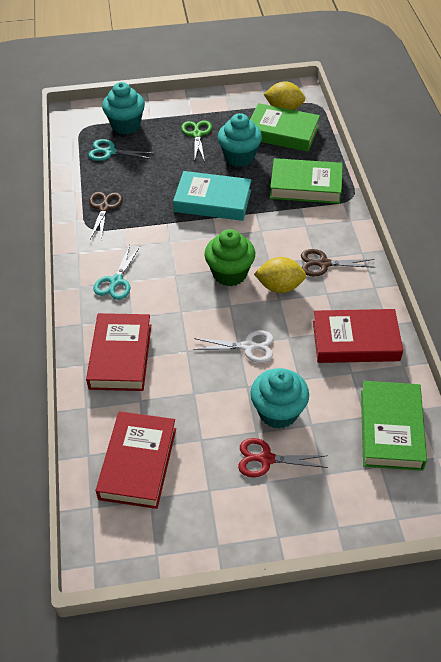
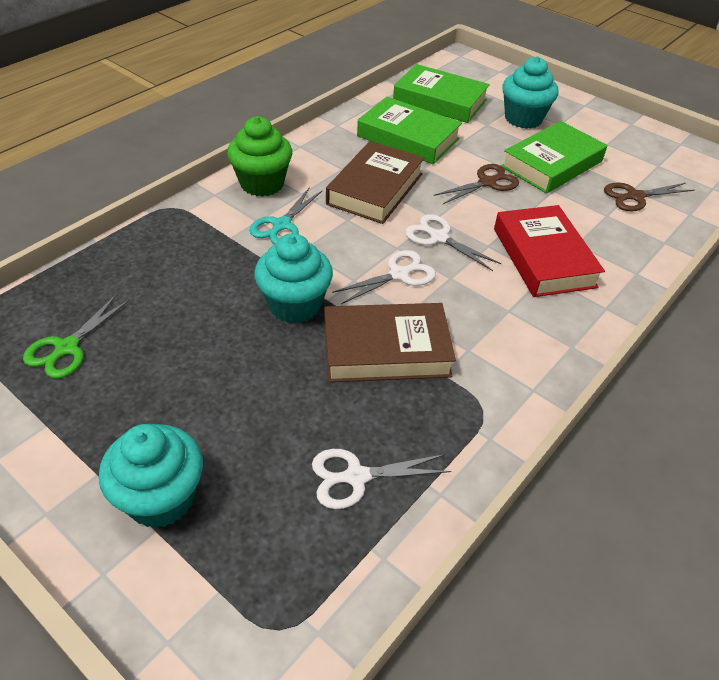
brown book: 0 -> 2
red book: 3 -> 1
red scissors: 1 -> 0
turquoise book: 1 -> 0
turquoise scissors: 2 -> 1
white scissors: 1 -> 3
yellow lemon: 2 -> 0

